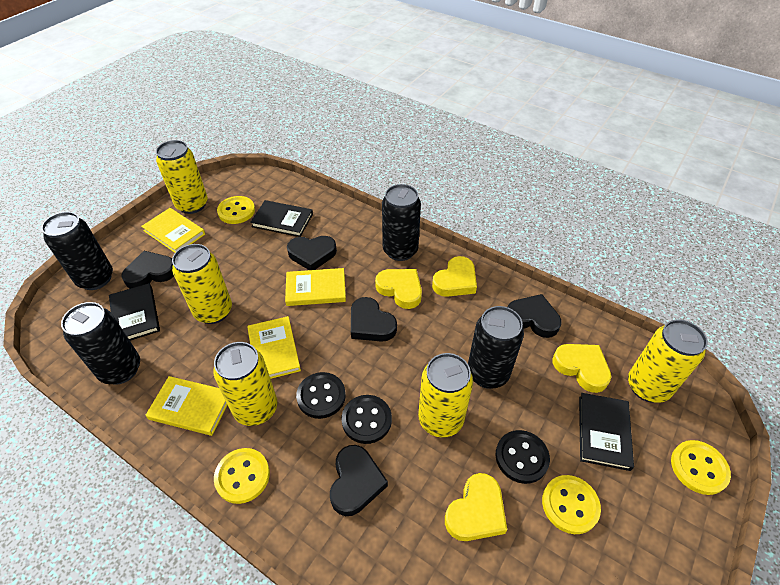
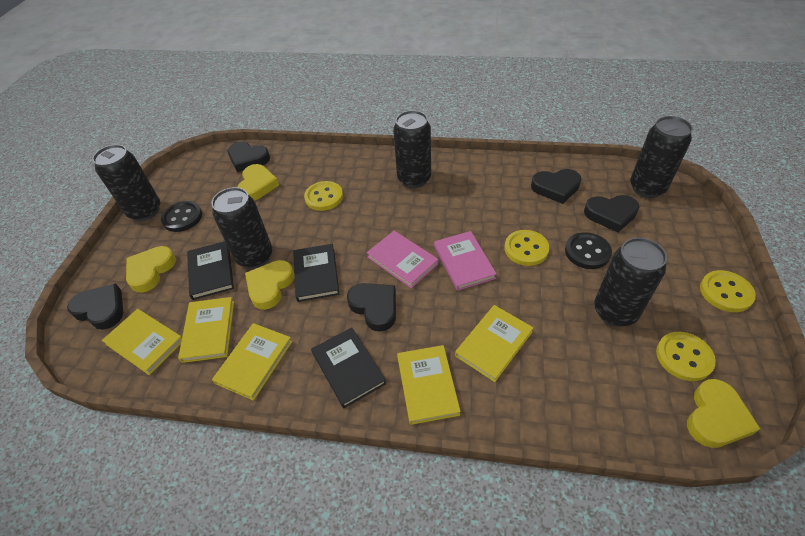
black button: 3 -> 2
black can: 4 -> 5
pink book: 0 -> 2
yellow book: 4 -> 5
yellow can: 5 -> 0

